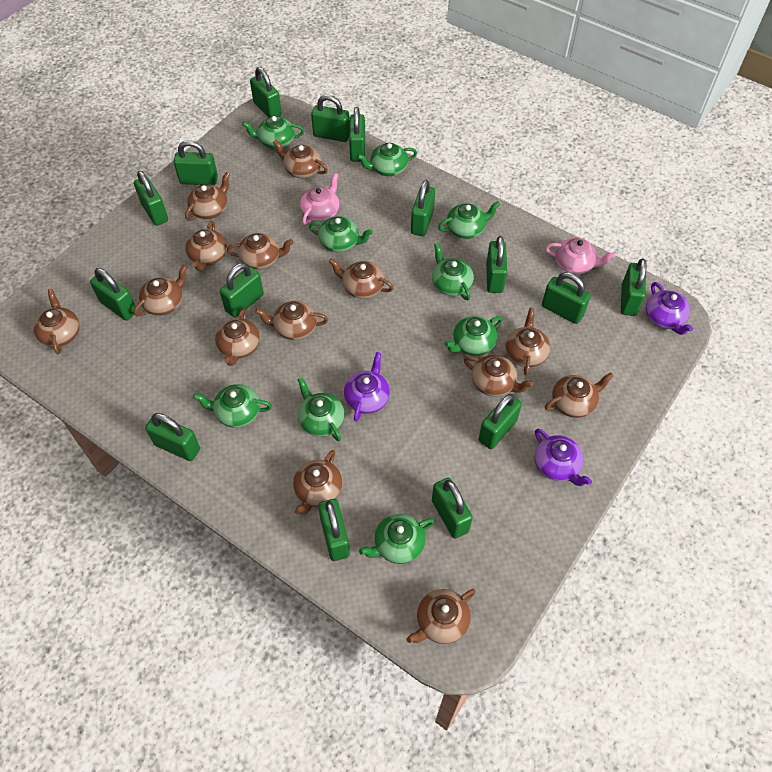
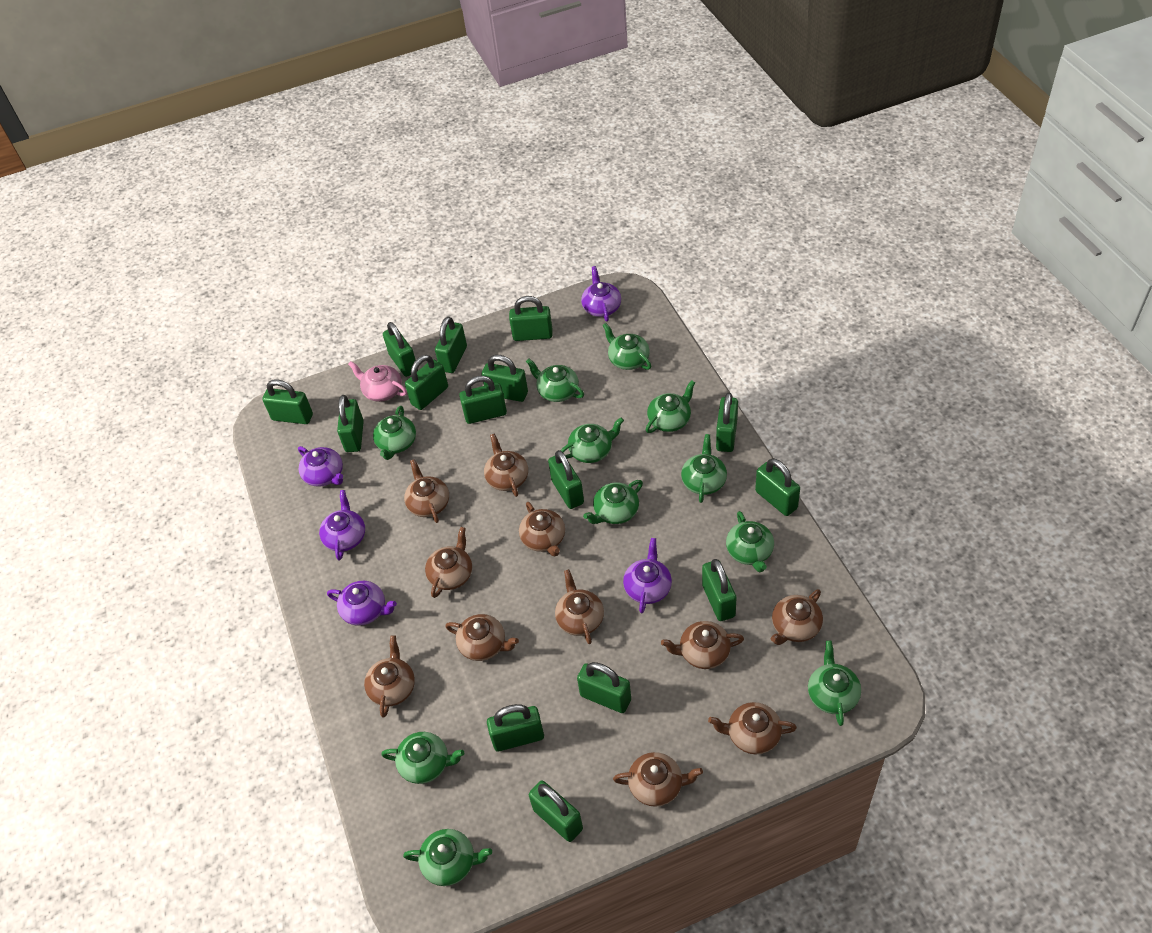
brown teapot: 14 -> 11
green teapot: 9 -> 11
pink teapot: 2 -> 1
purple teapot: 3 -> 5

